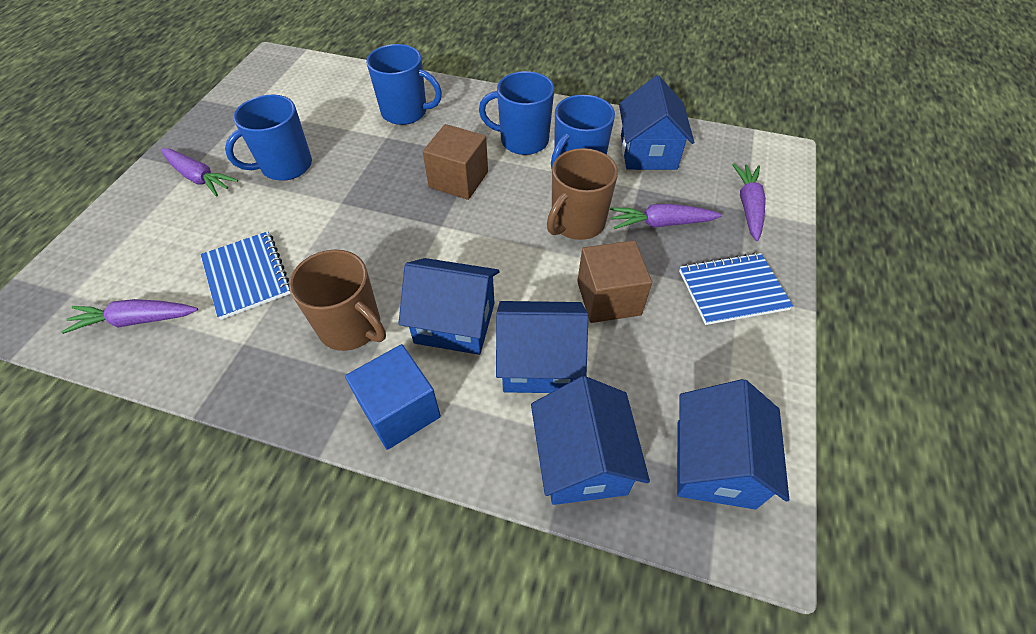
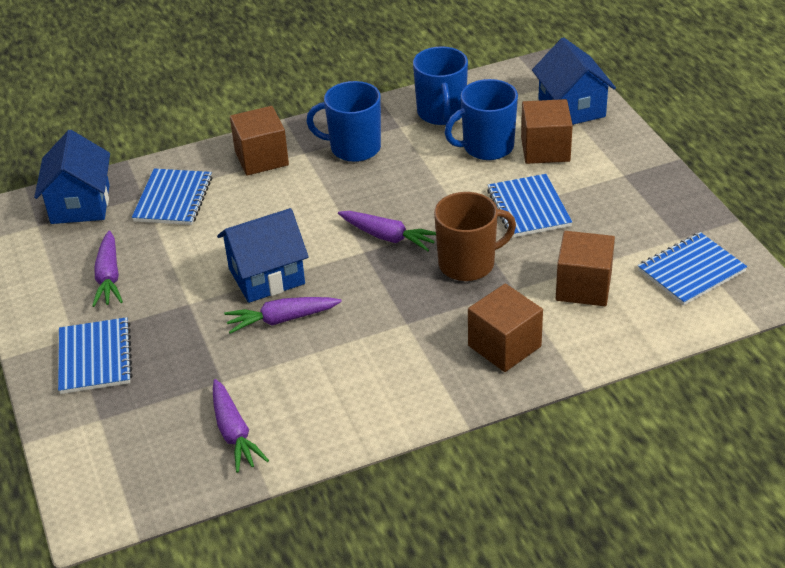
blue cube: 1 -> 0
blue house: 5 -> 3
blue mug: 4 -> 3
blue notebook: 2 -> 4
brown cube: 2 -> 4
brown mug: 2 -> 1

